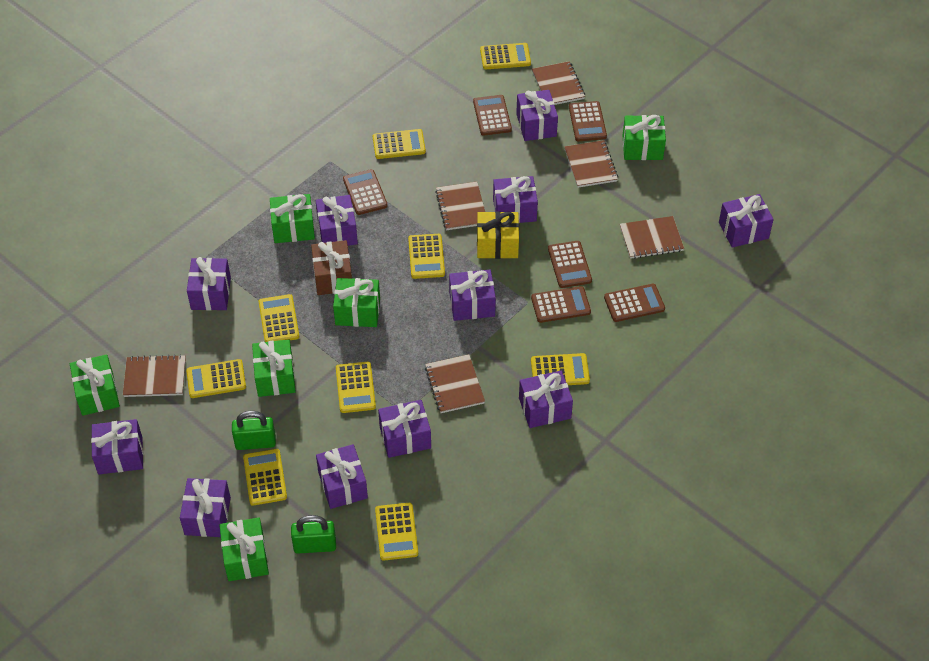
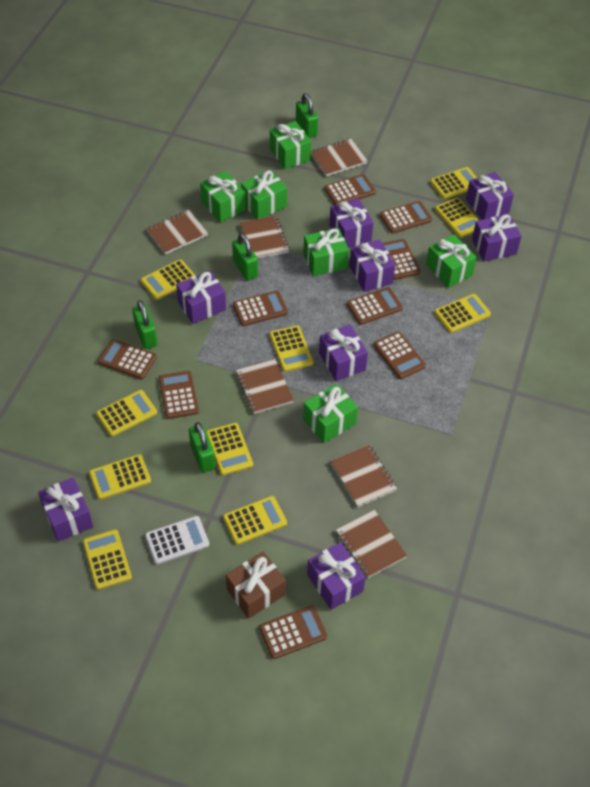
brown calculator: 6 -> 9
green padlock: 2 -> 4
purple gift: 11 -> 8
white calculator: 0 -> 1
yellow calculator: 9 -> 10
yellow gift: 1 -> 0

